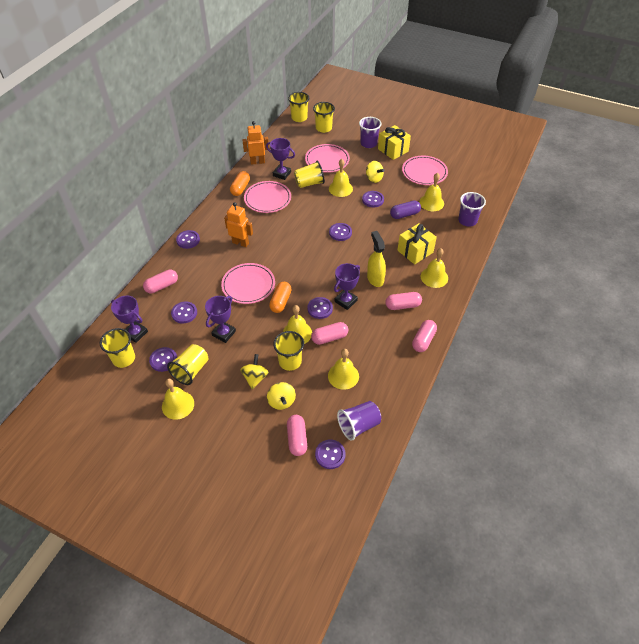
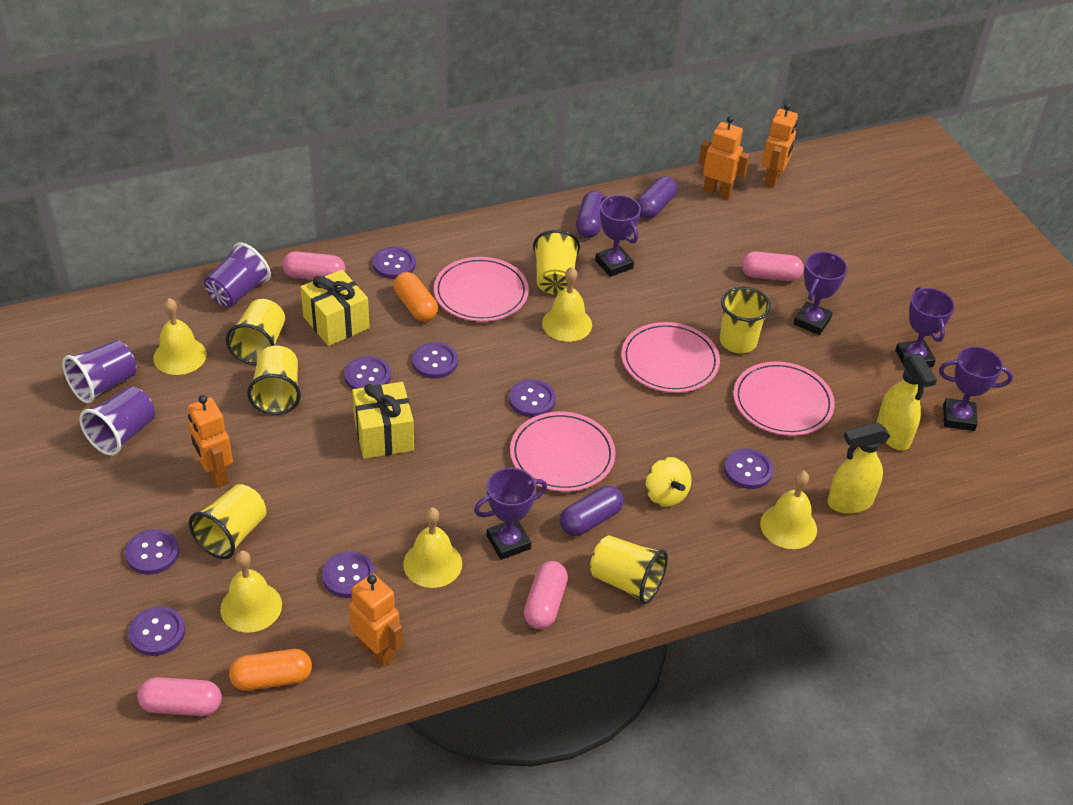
orange robot: 2 -> 4
pink capsule: 5 -> 4
purple button: 7 -> 8
purple capsule: 1 -> 3
purple trophy: 4 -> 5
yellow bell: 6 -> 5
yellow spinning top: 3 -> 1
yellow spray bottle: 1 -> 2

